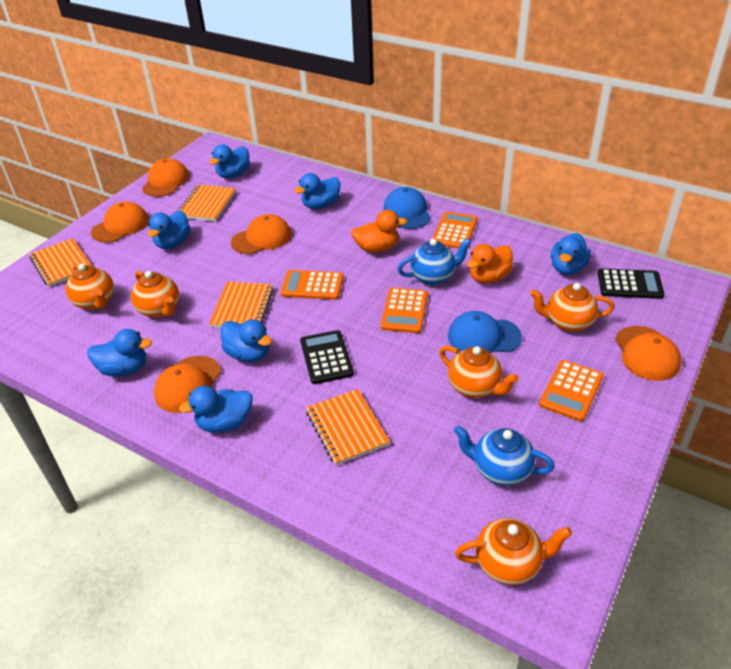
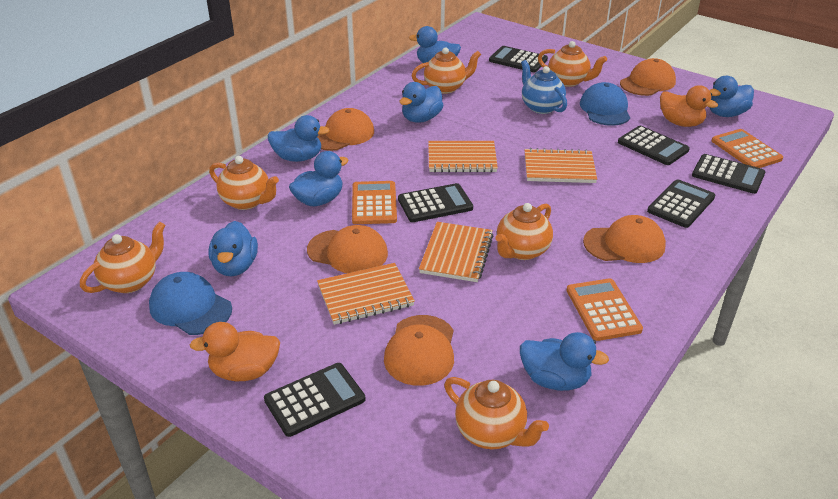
black calculator: 2 -> 6
blue teapot: 2 -> 1
orange calculator: 4 -> 3
orange teapot: 5 -> 6

